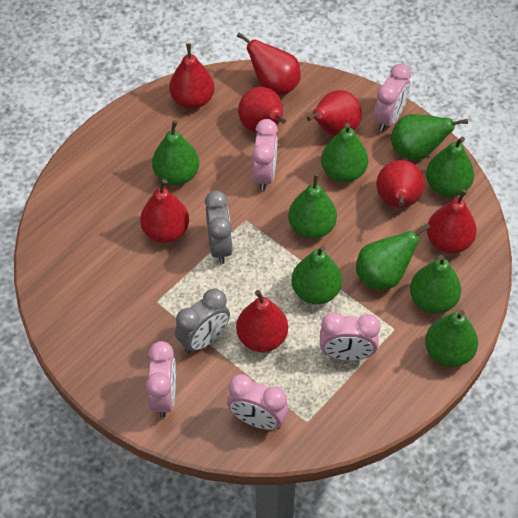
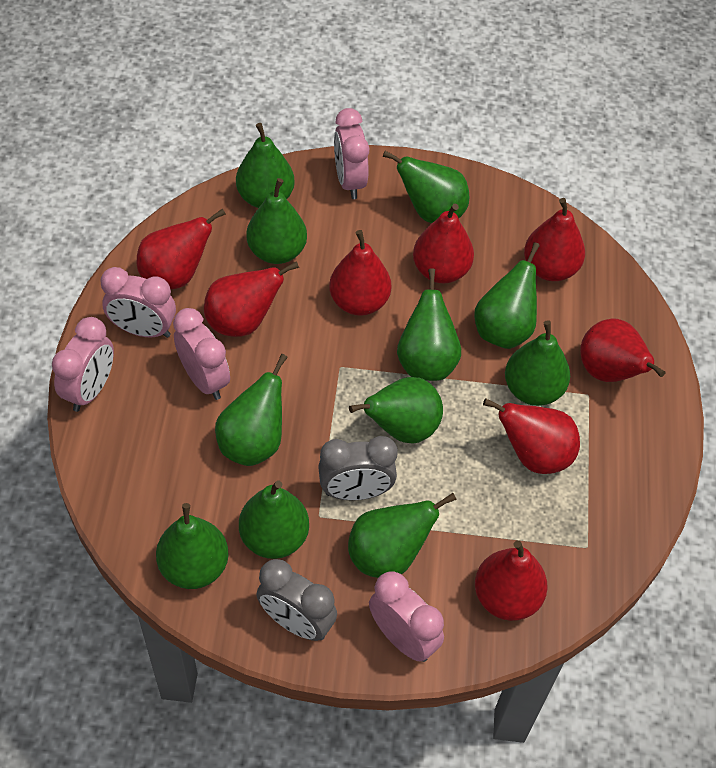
green pear: 9 -> 11

